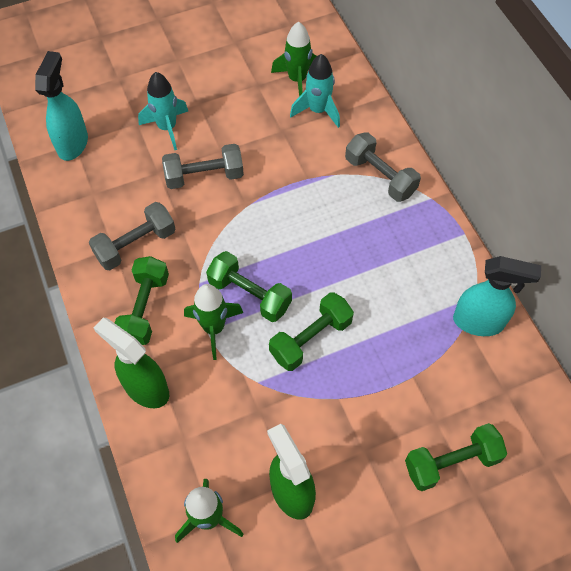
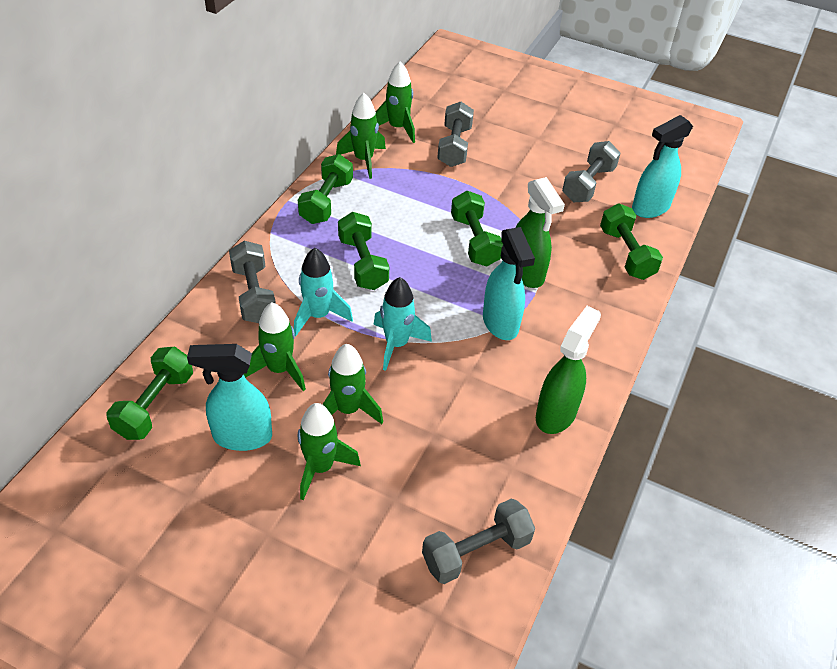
green dumbbell: 4 -> 5
green rocket: 3 -> 5
grey dumbbell: 3 -> 4
turquoise spray bottle: 2 -> 3

